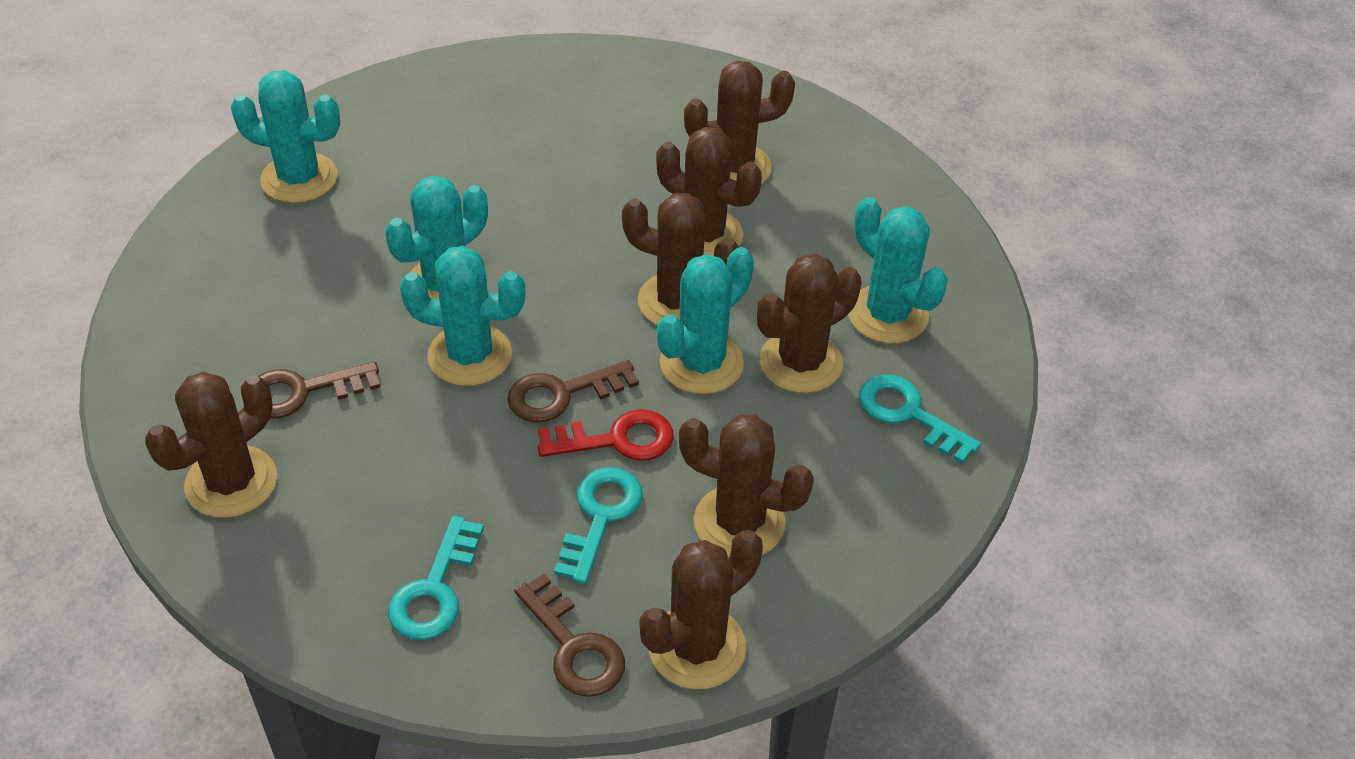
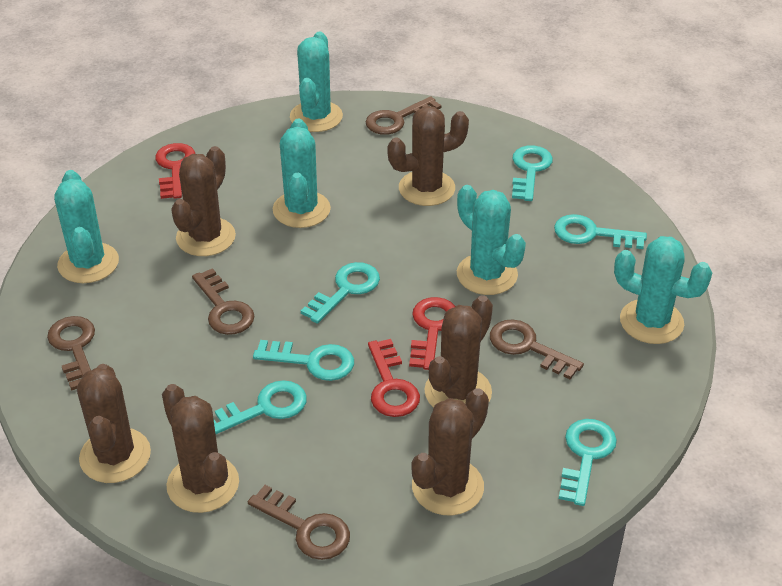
brown cactus: 7 -> 6
brown key: 3 -> 5
red key: 1 -> 3
turquoise key: 3 -> 6

